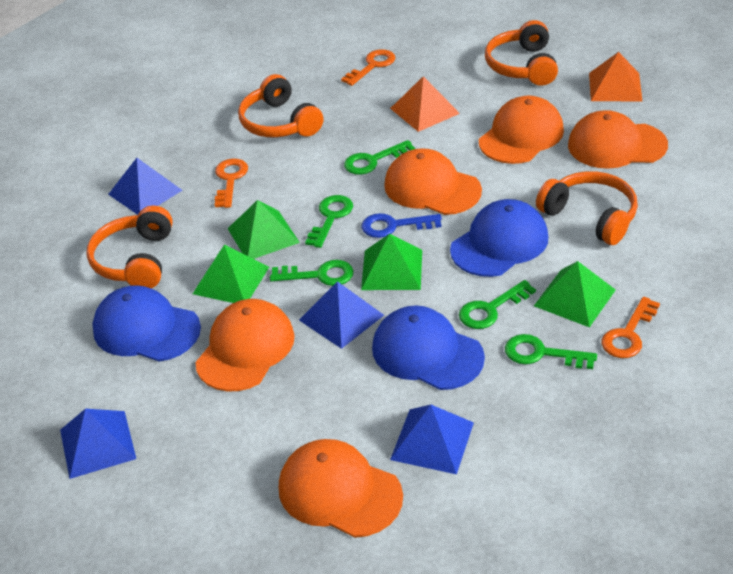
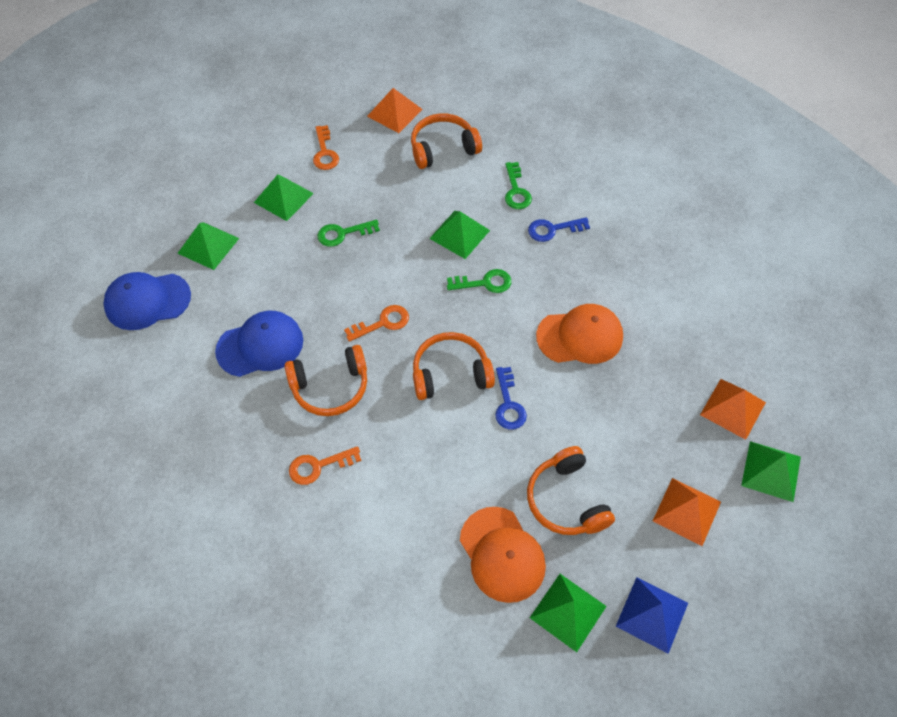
blue cap: 3 -> 2
blue key: 1 -> 2
blue pyramid: 4 -> 1
green key: 5 -> 3
green pyramid: 4 -> 5
orange cap: 5 -> 2
orange pyramid: 2 -> 3

